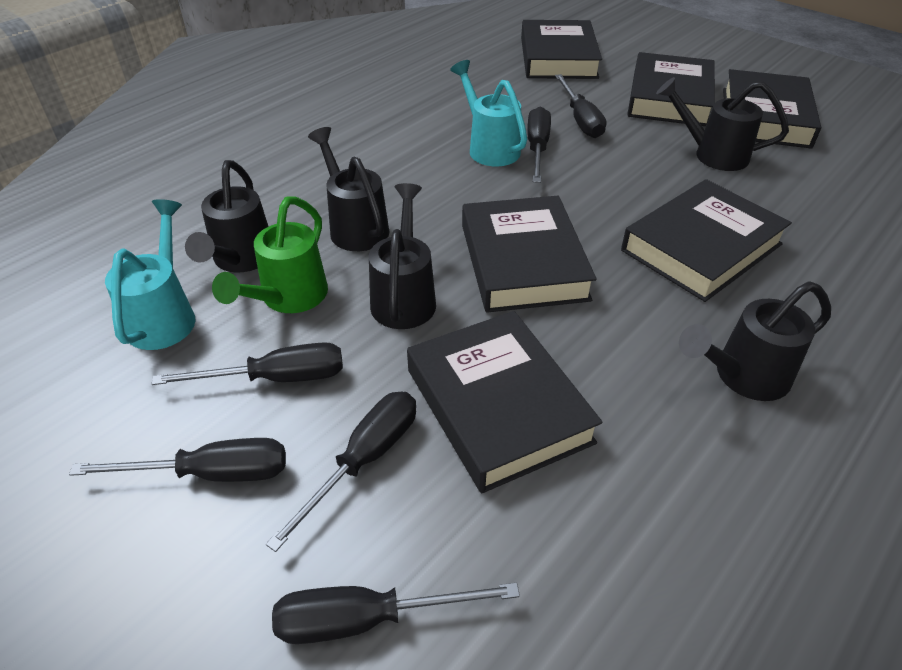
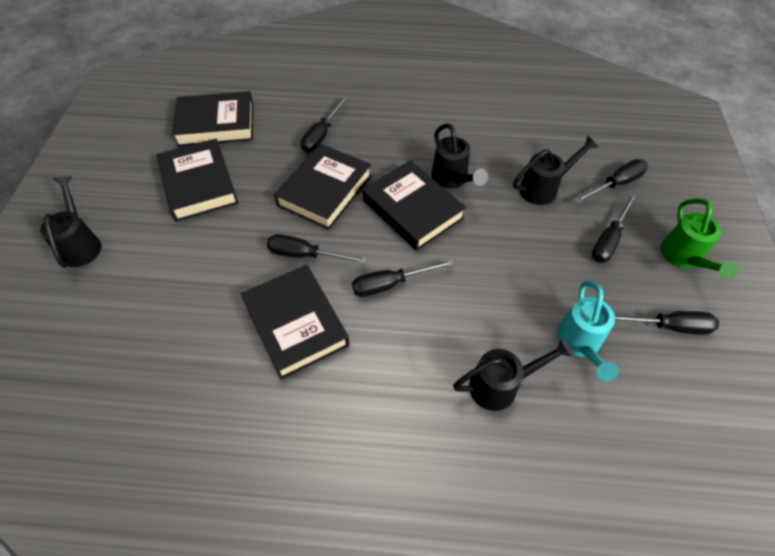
black book: 6 -> 5
black watering can: 5 -> 4
turquoise watering can: 2 -> 1

